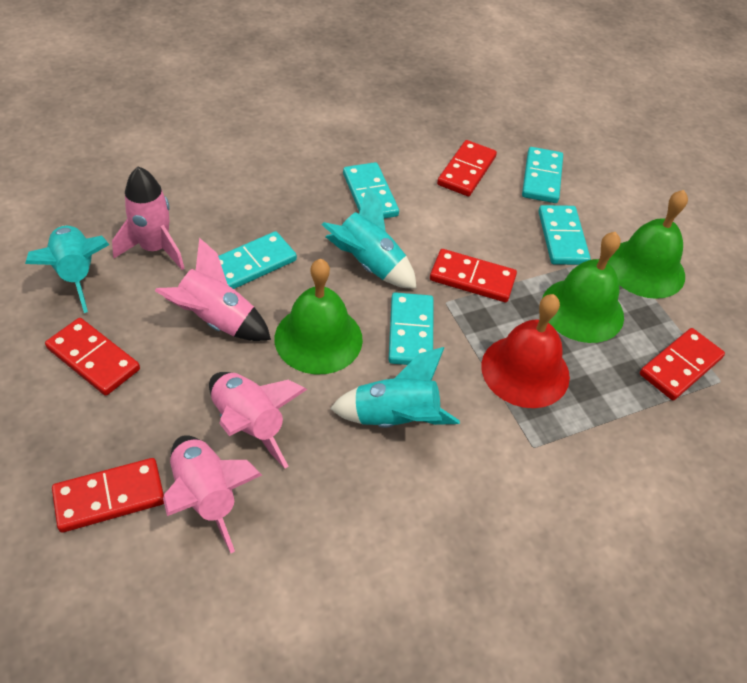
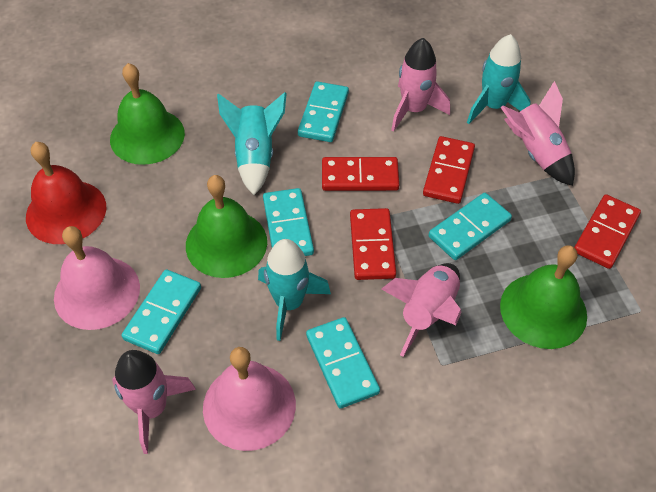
pink bell: 0 -> 2
red domino: 5 -> 4

